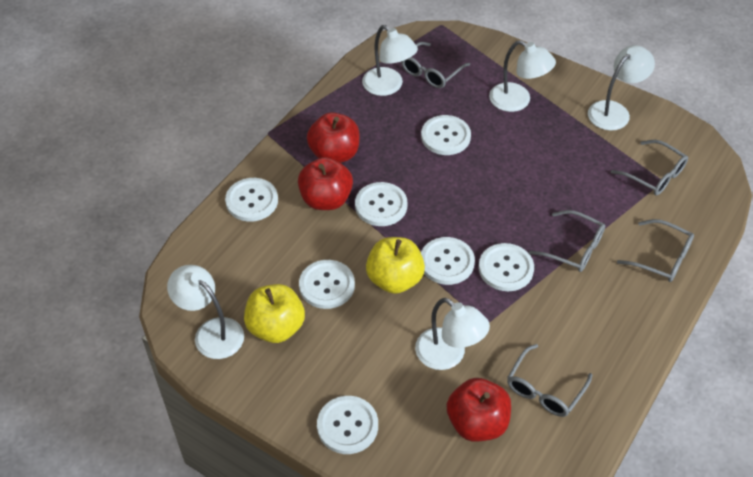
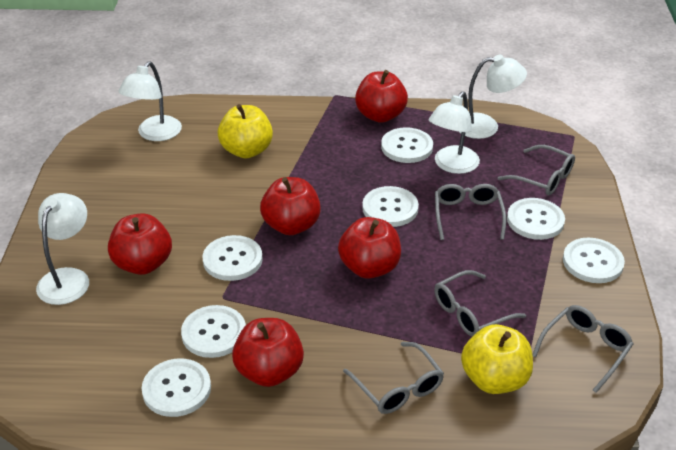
red apple: 3 -> 5
white lamp: 5 -> 4

